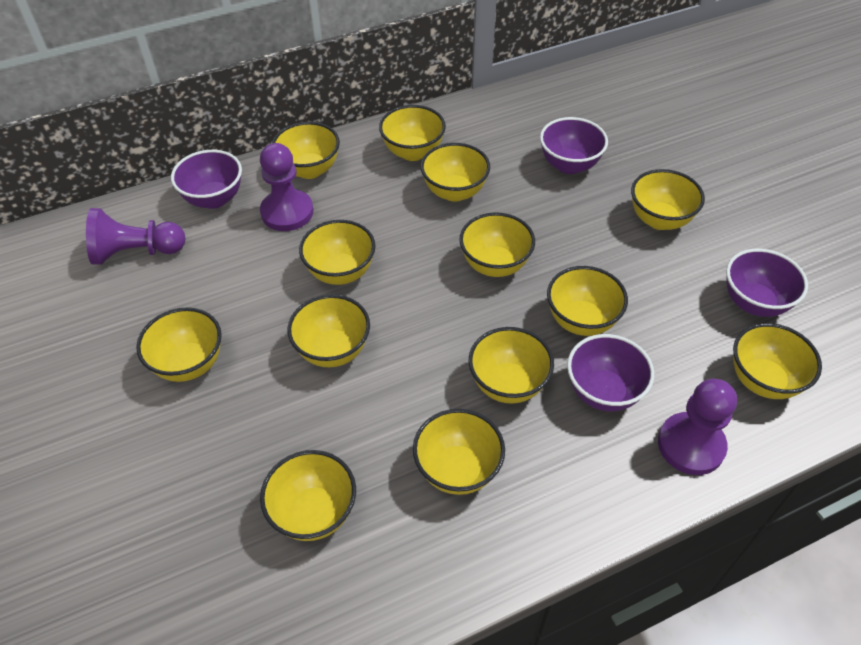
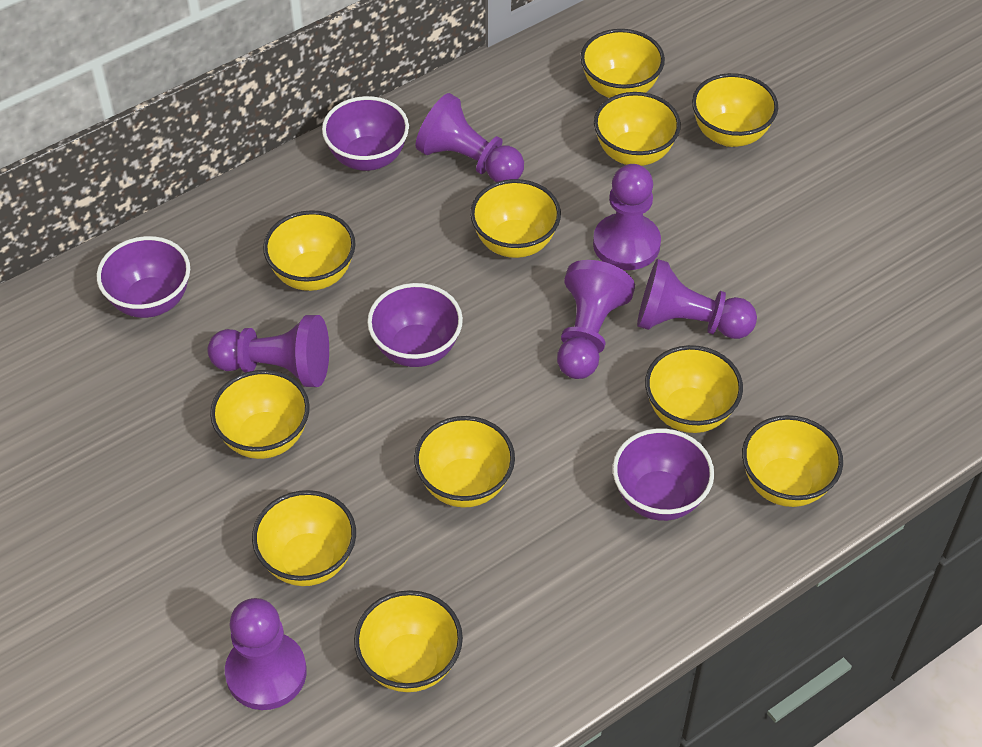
purple pawn: 3 -> 6
yellow bowl: 13 -> 11

